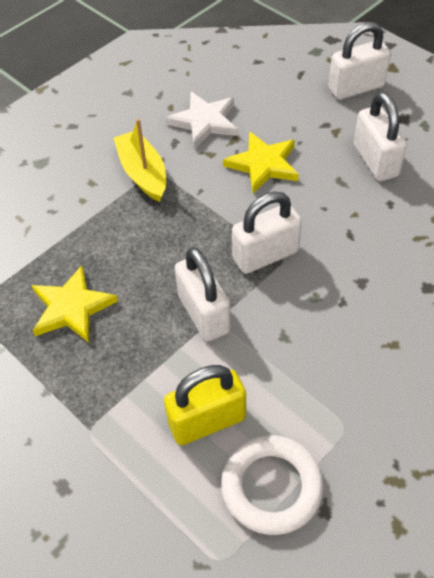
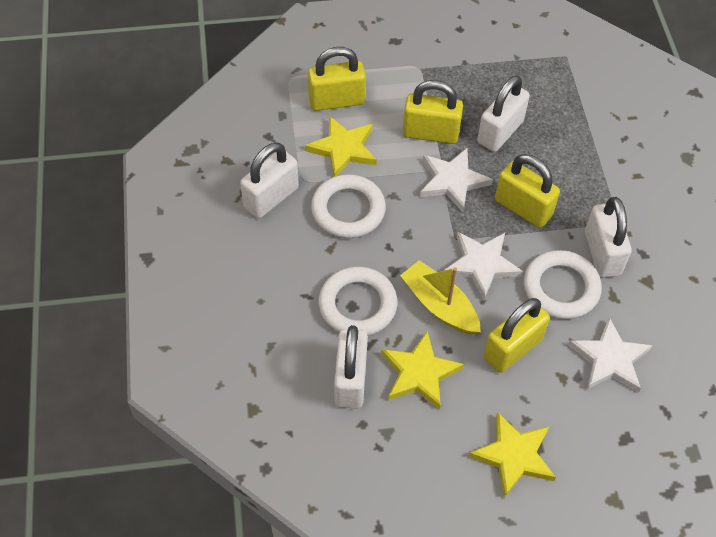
white ring: 1 -> 3
white star: 1 -> 3
yellow padlock: 1 -> 4
yellow star: 2 -> 3

